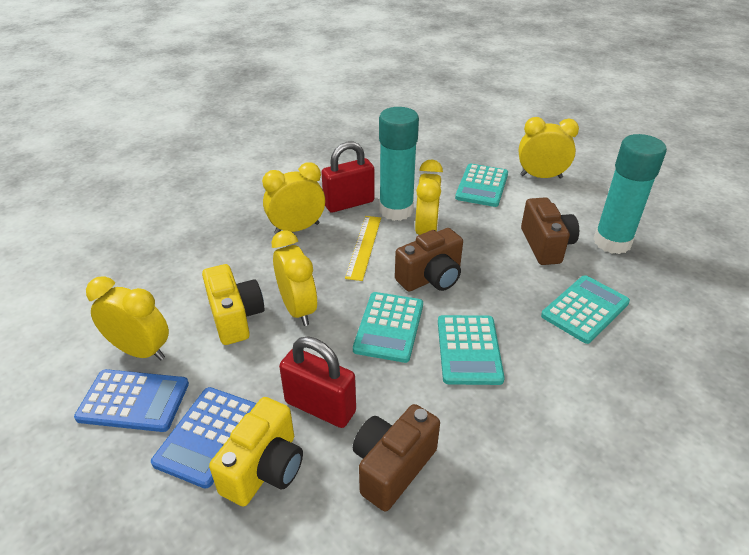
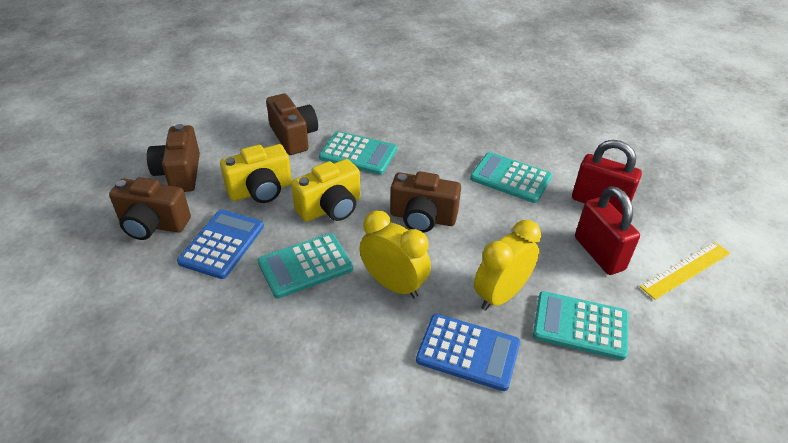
brown camera: 3 -> 4
turquoise glue stick: 2 -> 0
yellow clock: 5 -> 2

